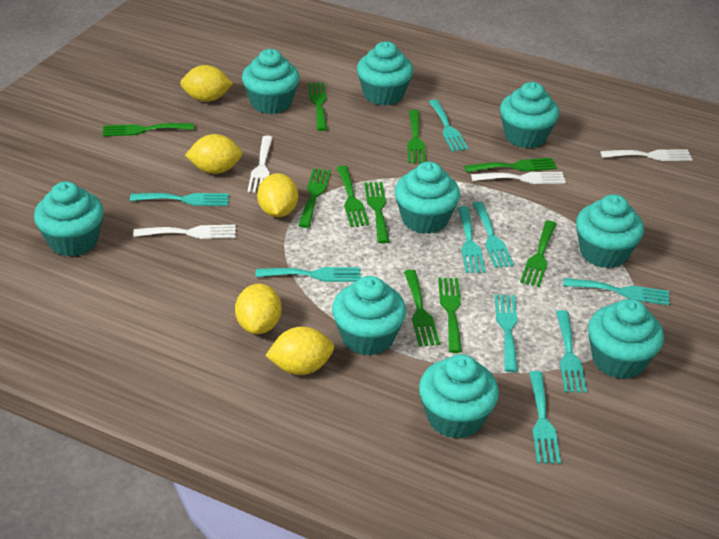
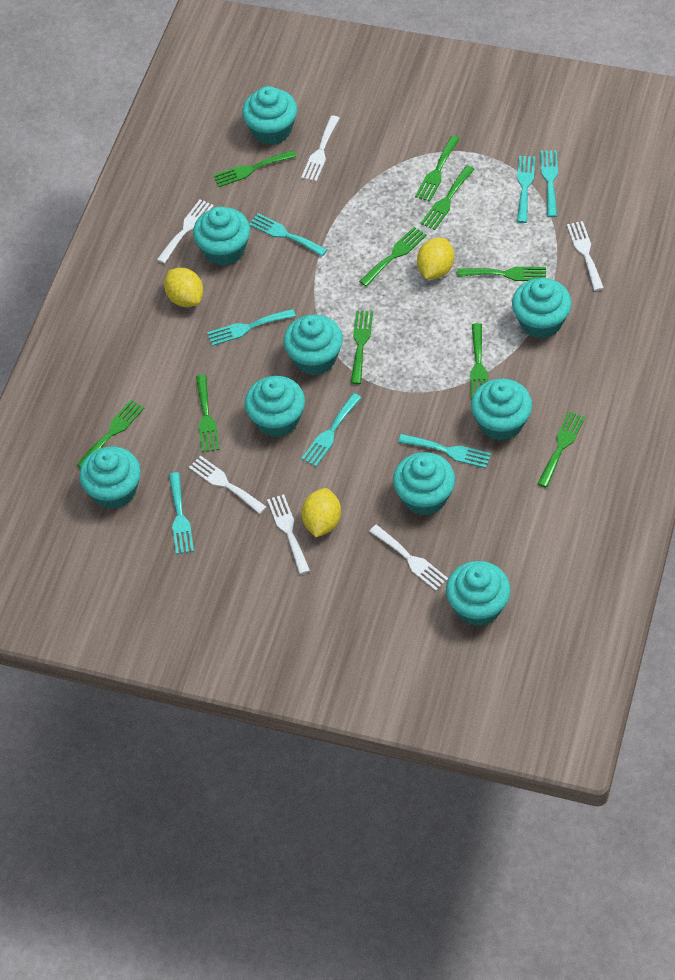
turquoise fork: 9 -> 7
white fork: 4 -> 6
yellow lemon: 5 -> 3

